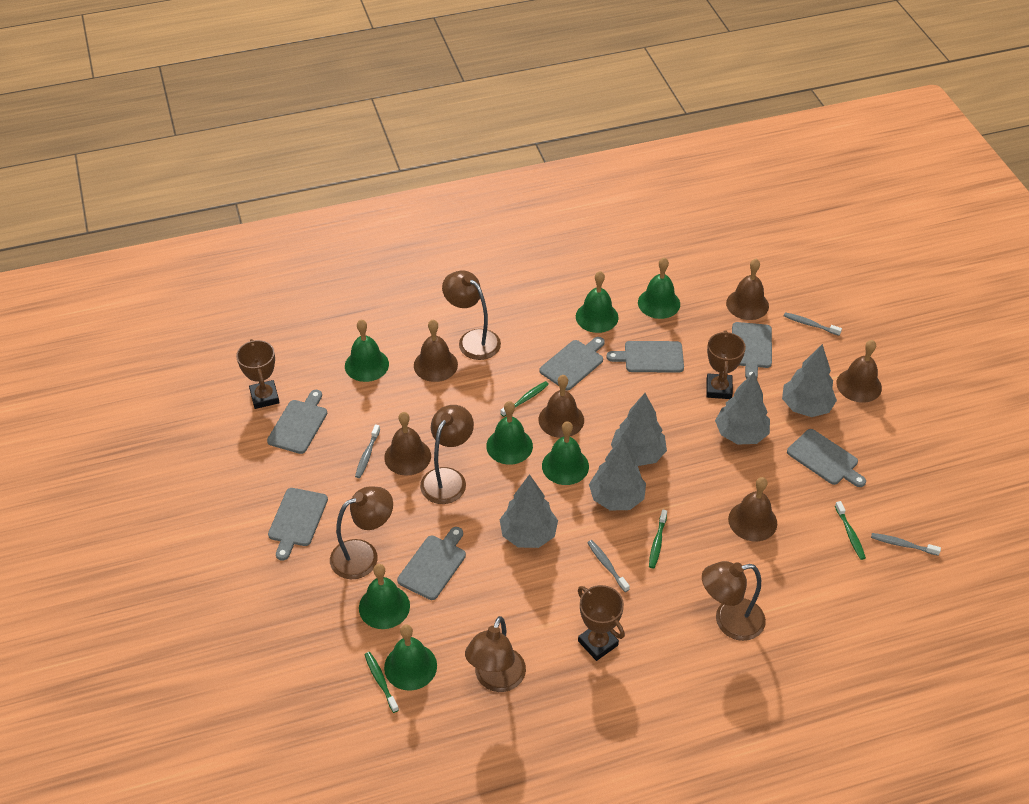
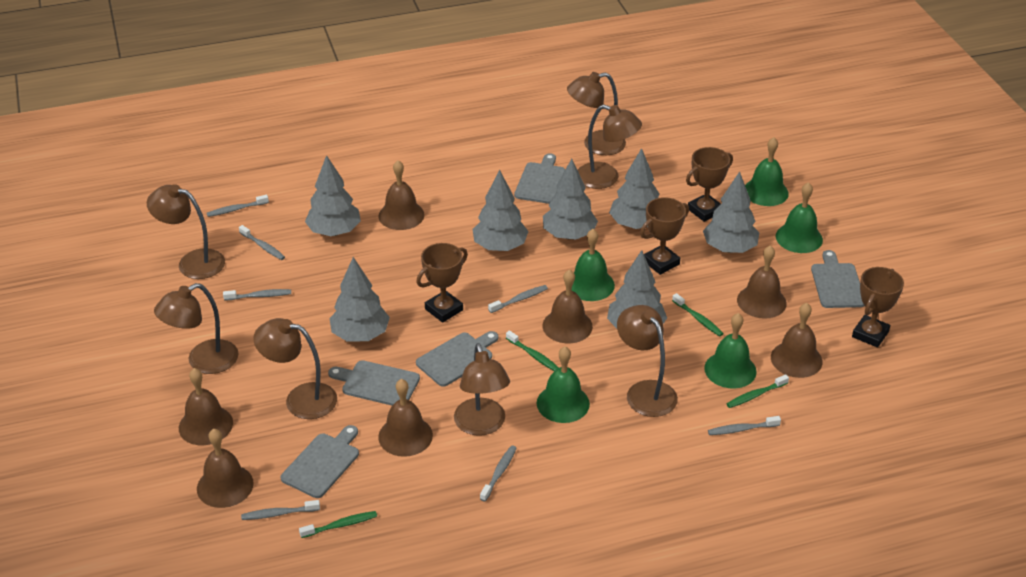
brown bell: 6 -> 7
brown lamp: 5 -> 7
brown trophy: 3 -> 4
green bell: 7 -> 5
grey cutting board: 7 -> 5
grey toothbrush: 4 -> 7
grey tree: 5 -> 7

